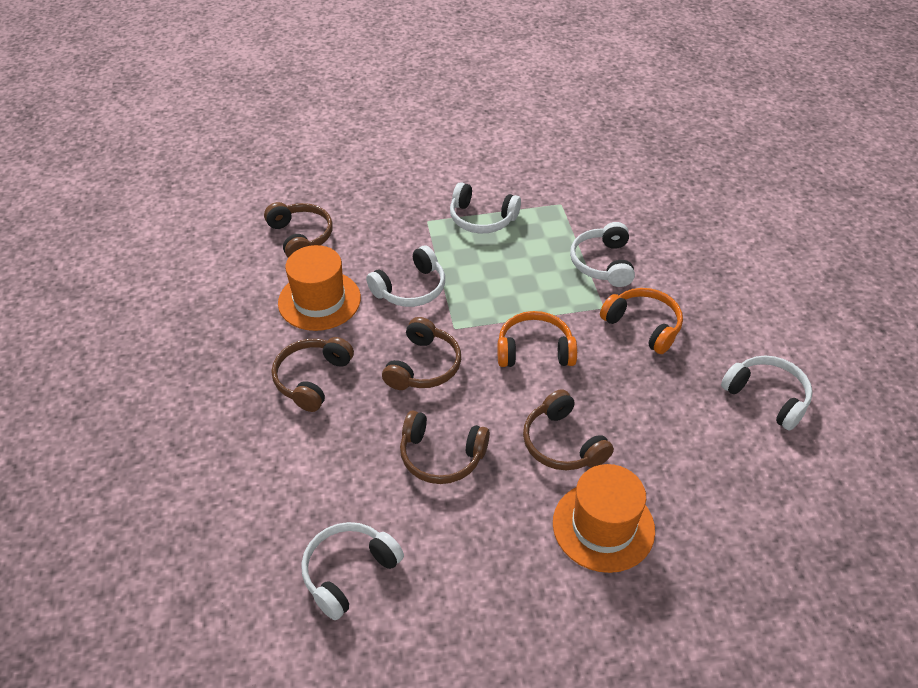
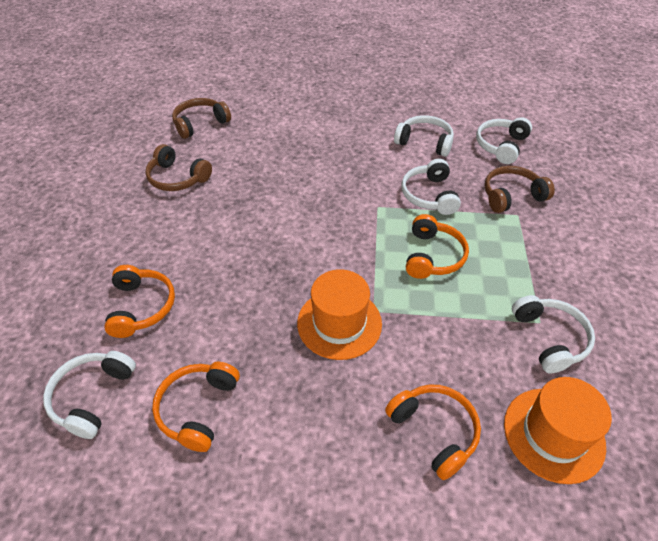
brown headphones: 5 -> 3
orange headphones: 2 -> 4

